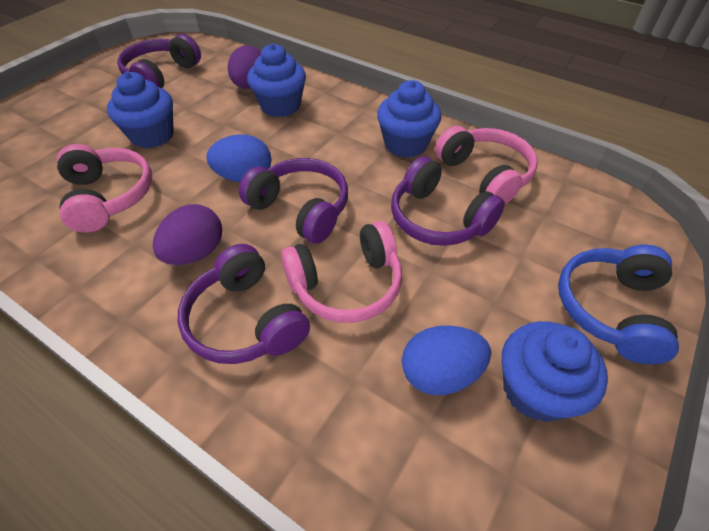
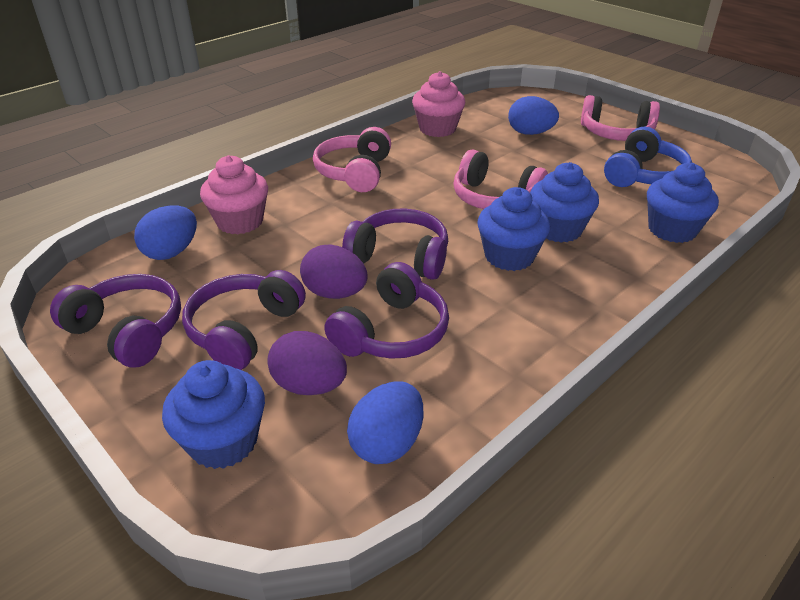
blue egg: 2 -> 3
pink cupcake: 0 -> 2

